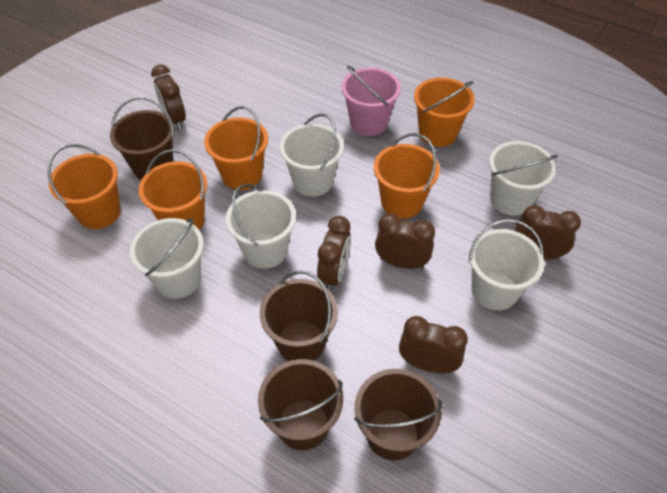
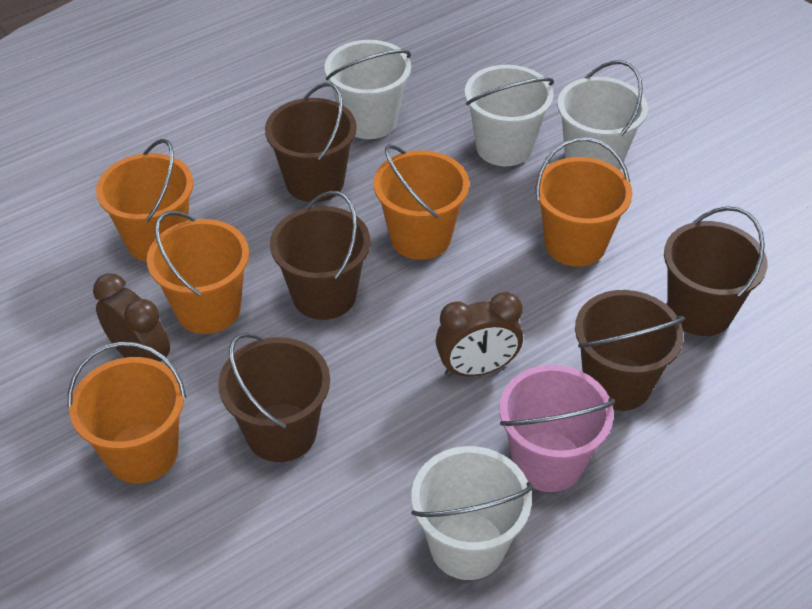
brown bucket: 4 -> 5
brown clock: 5 -> 2
white bucket: 5 -> 4

